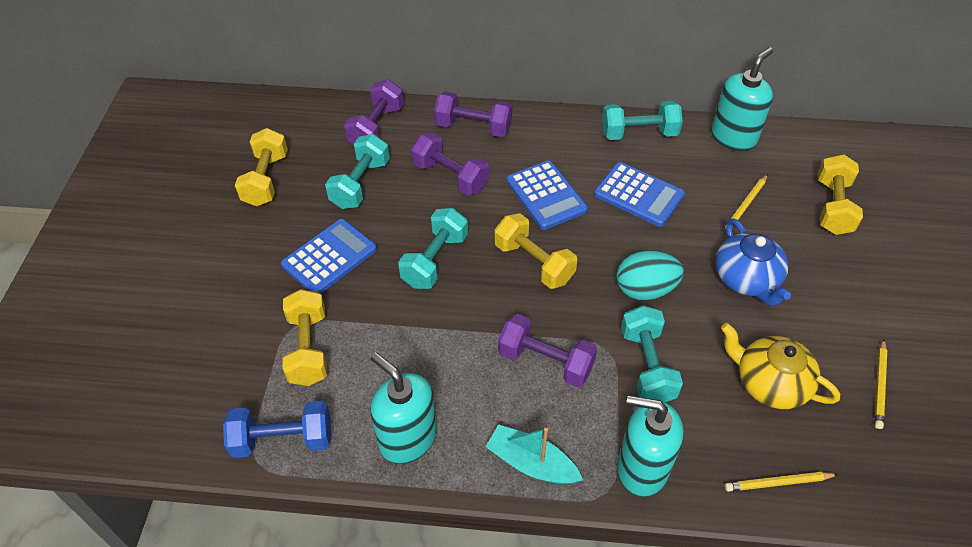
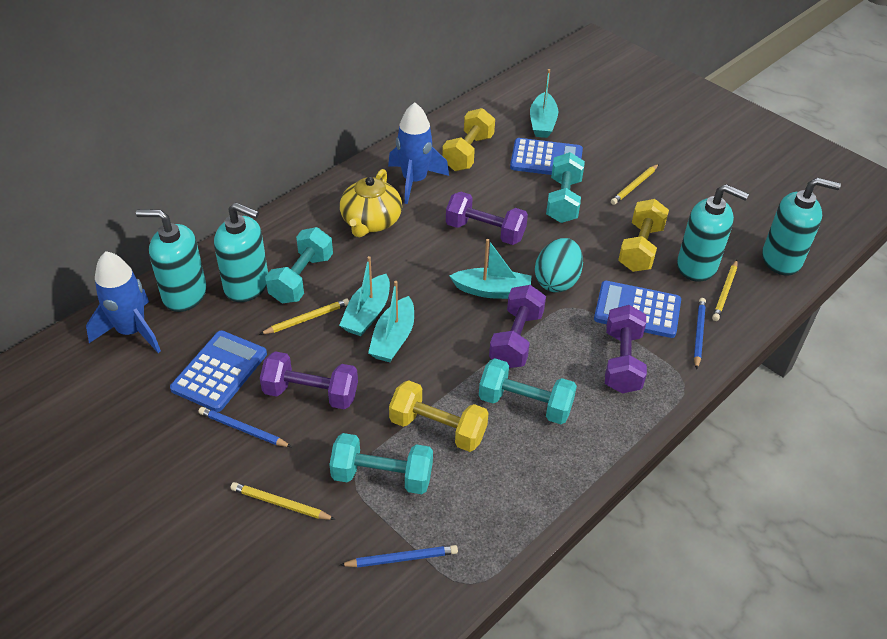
blue dumbbell: 1 -> 0
blue pencil: 0 -> 3
blue rocket: 0 -> 2
blue teapot: 1 -> 0
turquoise boat: 1 -> 4
turquoise soap dispenser: 3 -> 4
yellow dumbbell: 4 -> 3
yellow pencil: 3 -> 4

